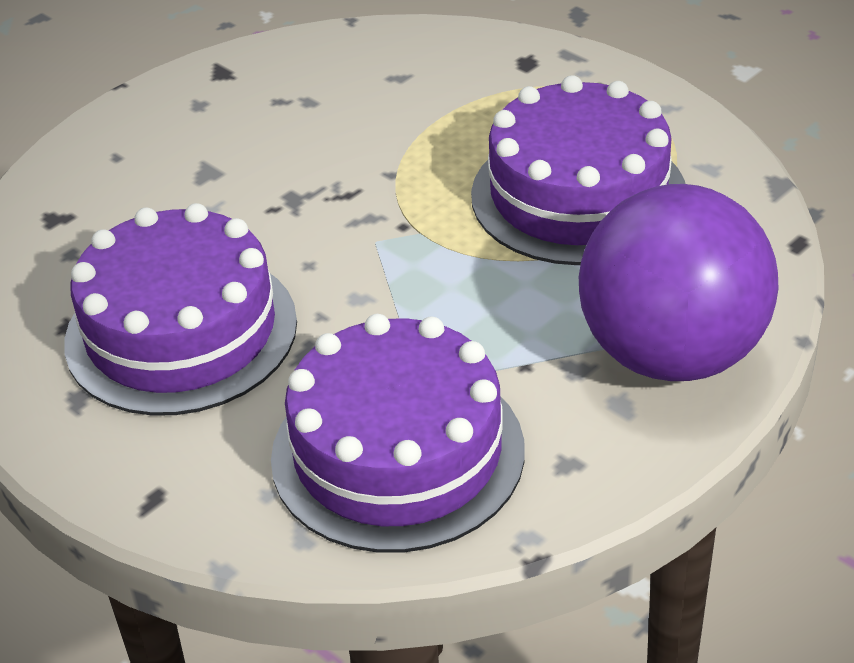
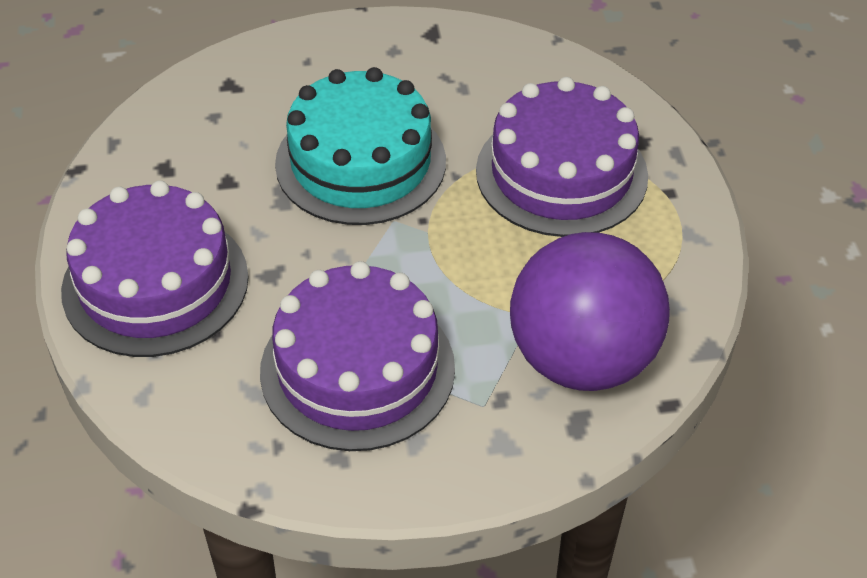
turquoise cake: 0 -> 1

